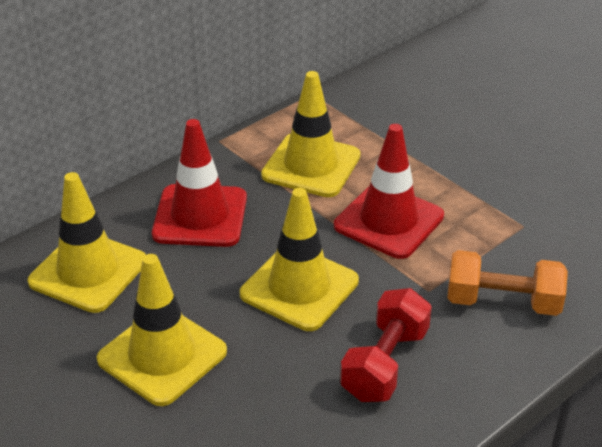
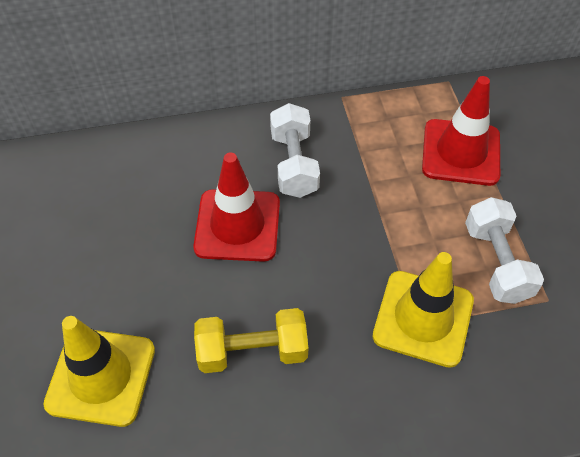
orange dumbbell: 1 -> 0
red dumbbell: 1 -> 0
white dumbbell: 0 -> 2
yellow dumbbell: 0 -> 1
yellow traffic cone: 4 -> 2

